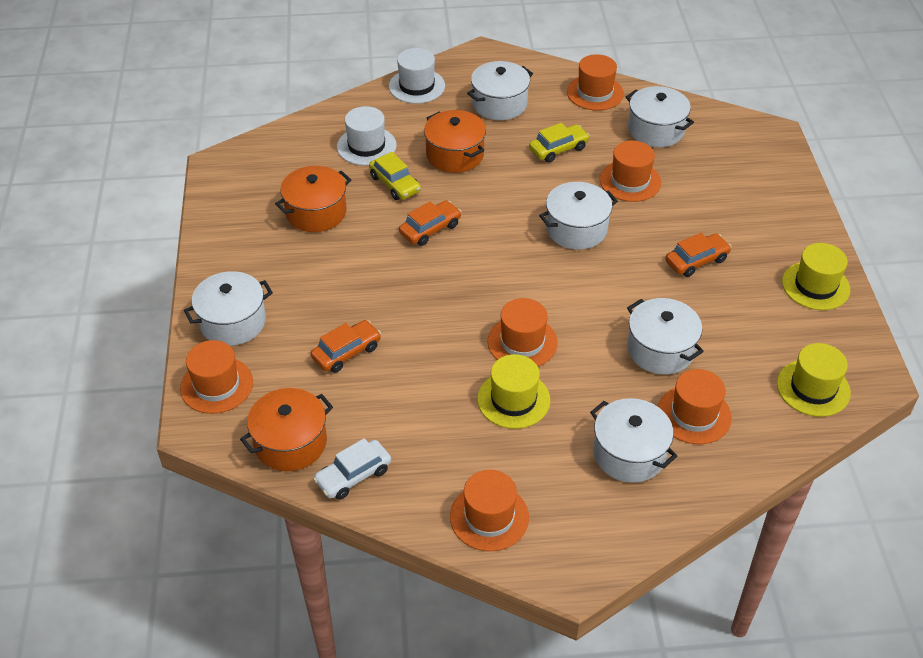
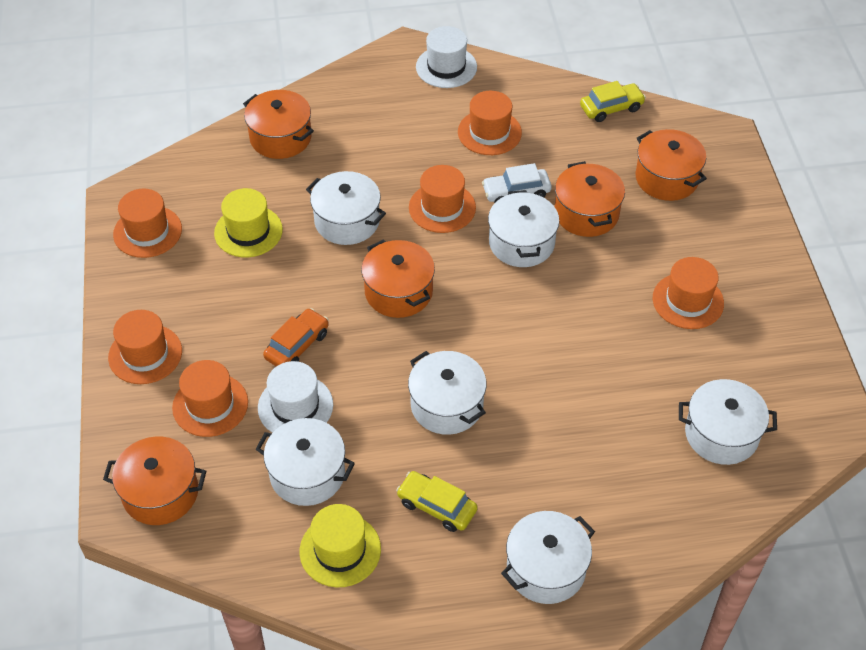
orange car: 3 -> 1
orange pot: 3 -> 5
yellow hat: 3 -> 2

